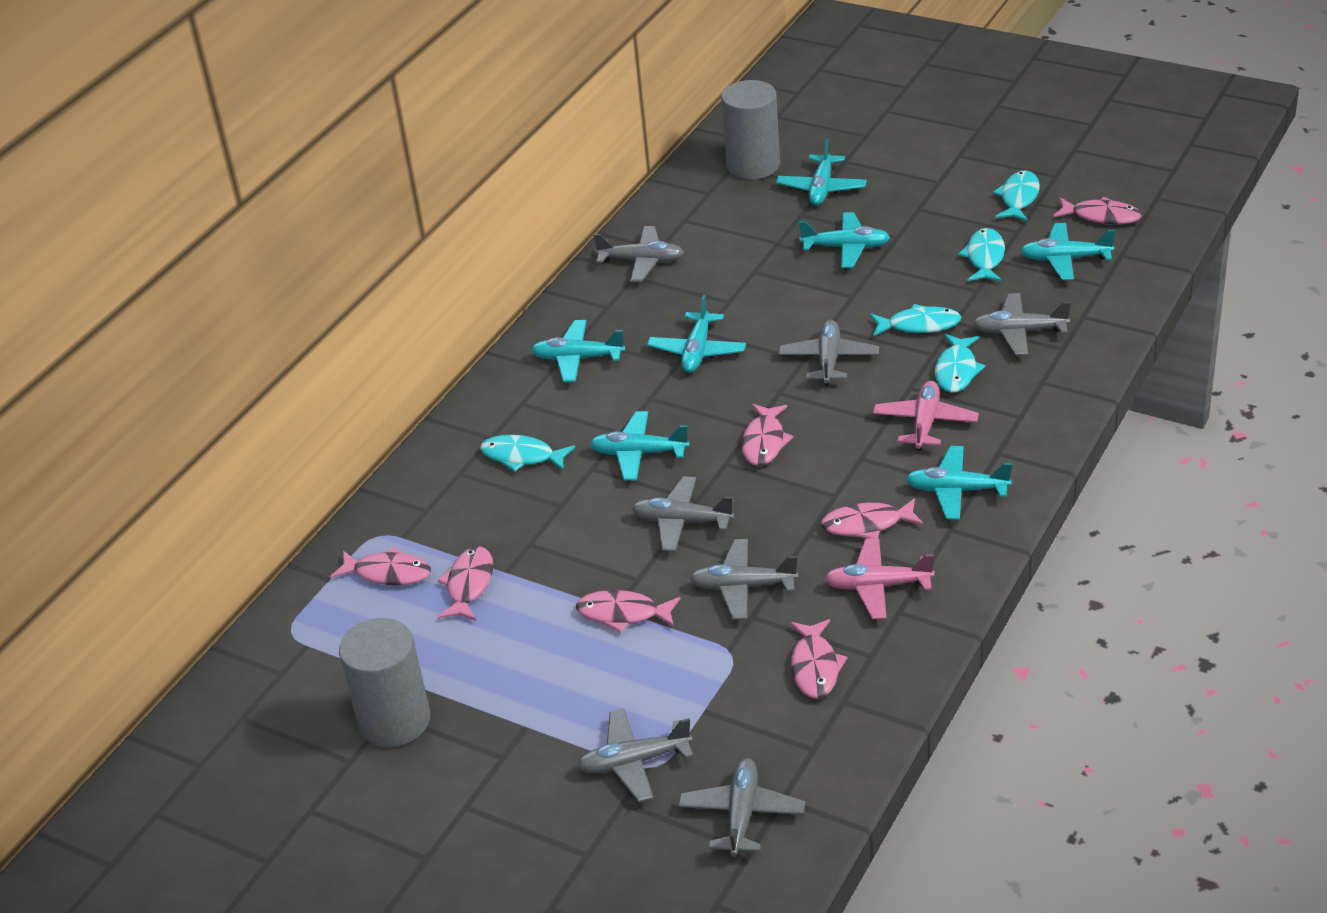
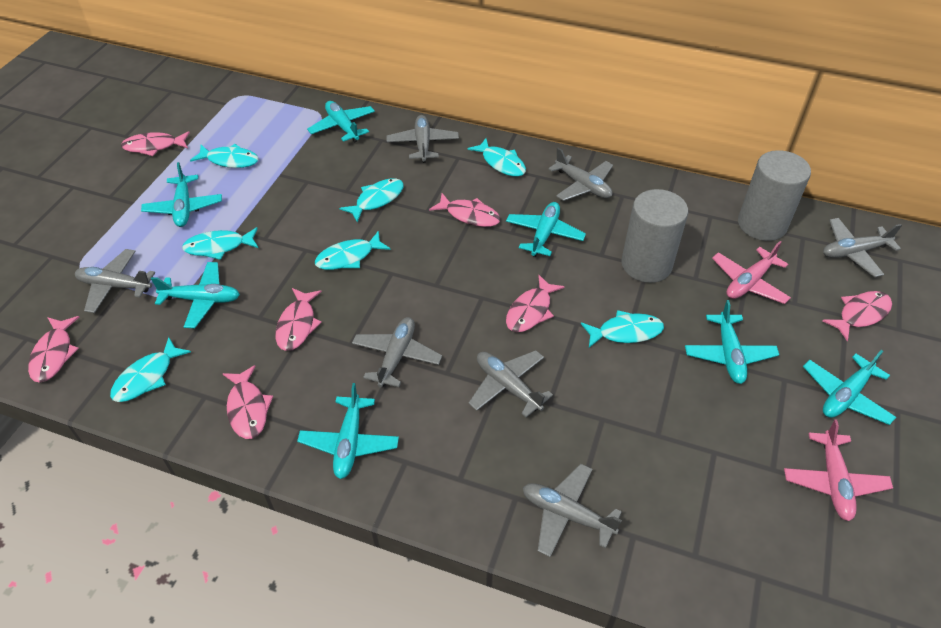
turquoise fish: 5 -> 7

